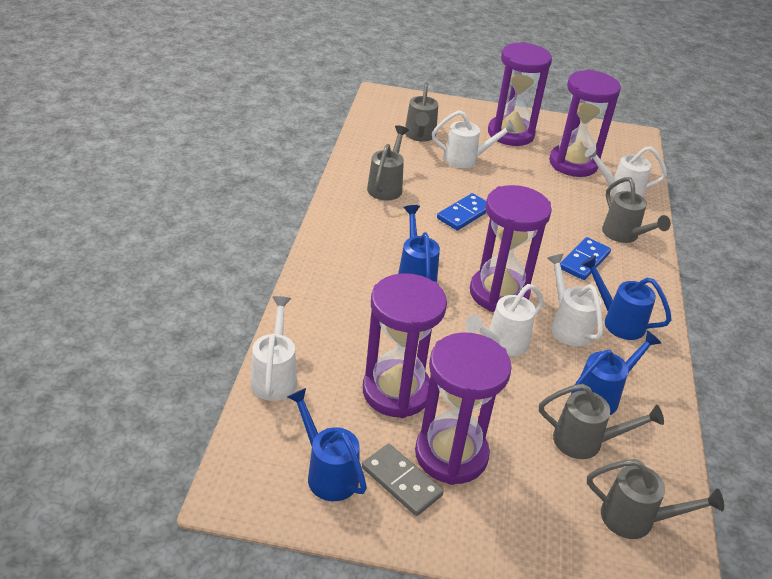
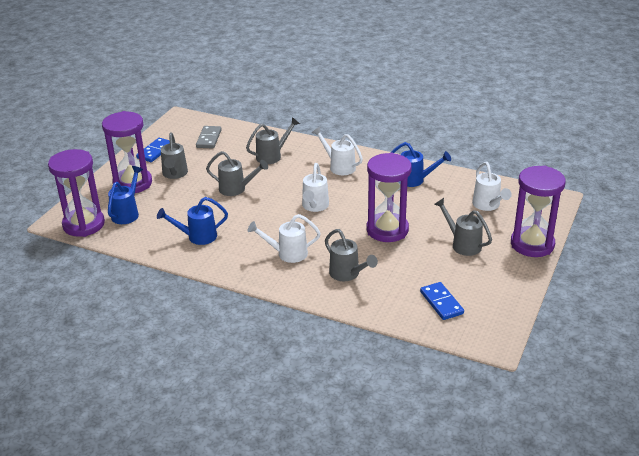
blue watering can: 4 -> 3
purple hourglass: 5 -> 4
white watering can: 5 -> 4

